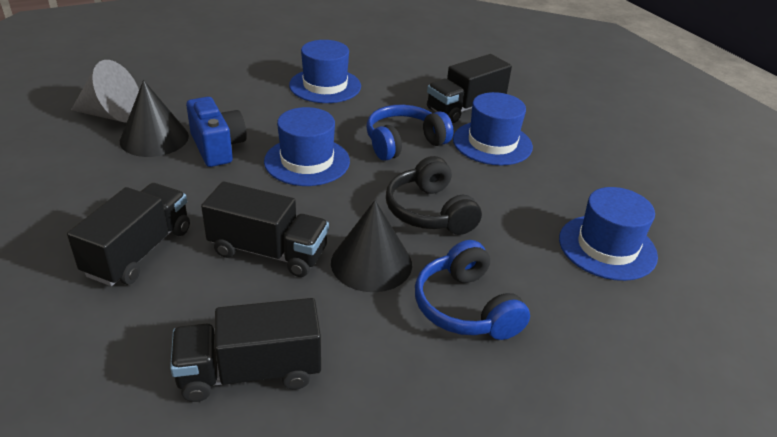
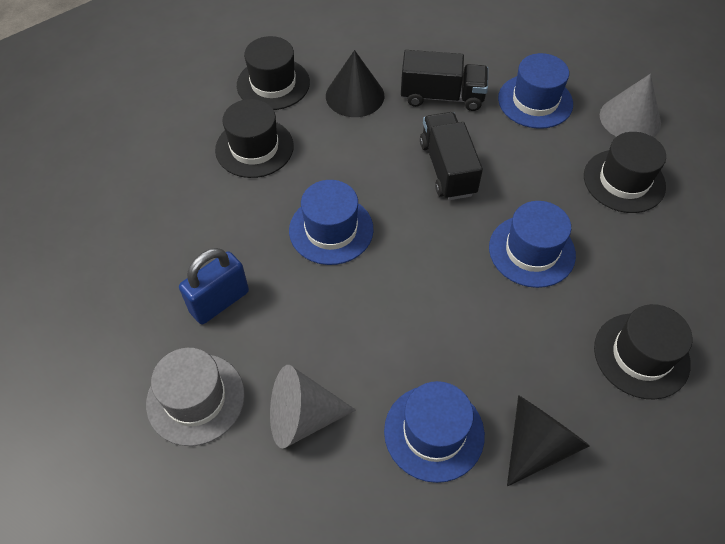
black hat: 0 -> 4
black headphones: 1 -> 0
black truck: 4 -> 2
blue camera: 1 -> 0
blue headphones: 2 -> 0
blue padlock: 0 -> 1
grey cone: 1 -> 2
grey hat: 0 -> 1

